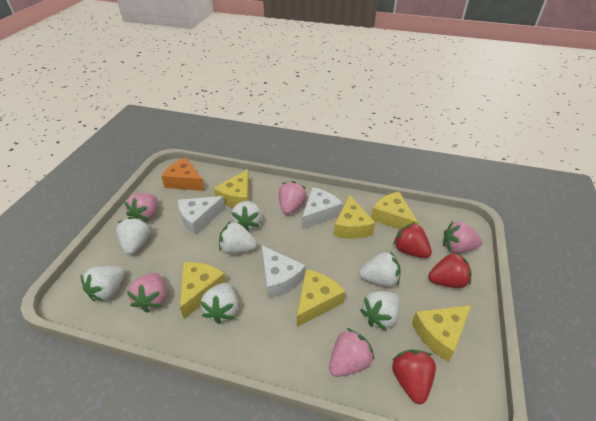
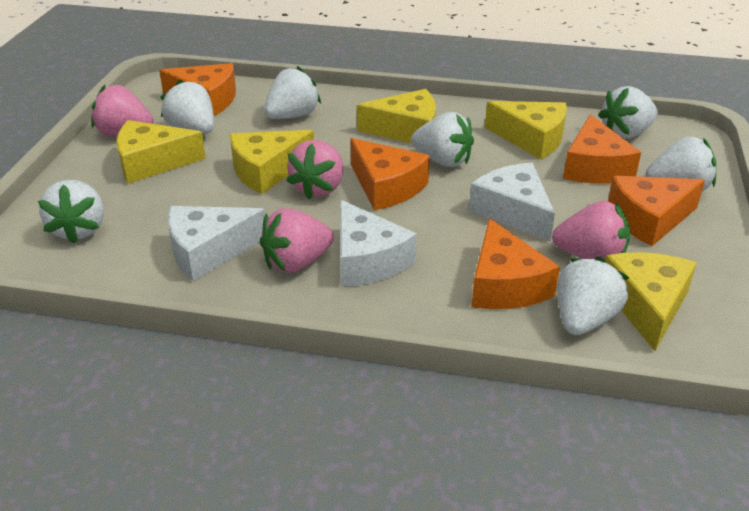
orange cheese: 1 -> 5
pink strawberry: 5 -> 4
red strawberry: 3 -> 0
yellow cheese: 6 -> 5

